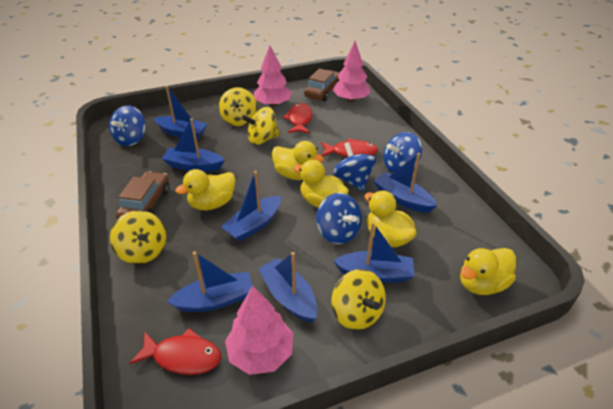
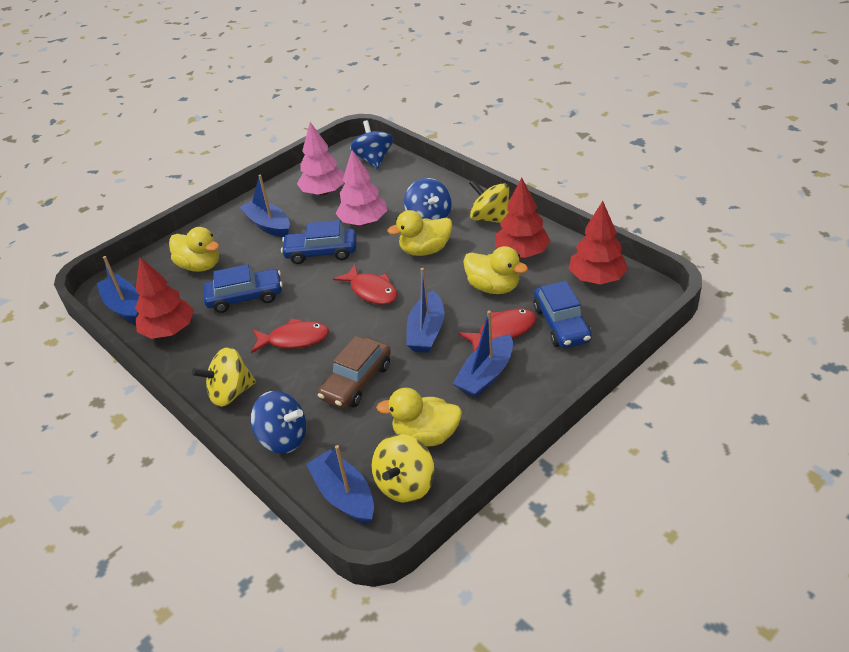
blue boat: 7 -> 5
blue car: 0 -> 3
blue spinning top: 4 -> 3
brown car: 2 -> 1
pink tree: 3 -> 2
red tree: 0 -> 3
yellow duck: 5 -> 4
yellow spinning top: 4 -> 3

